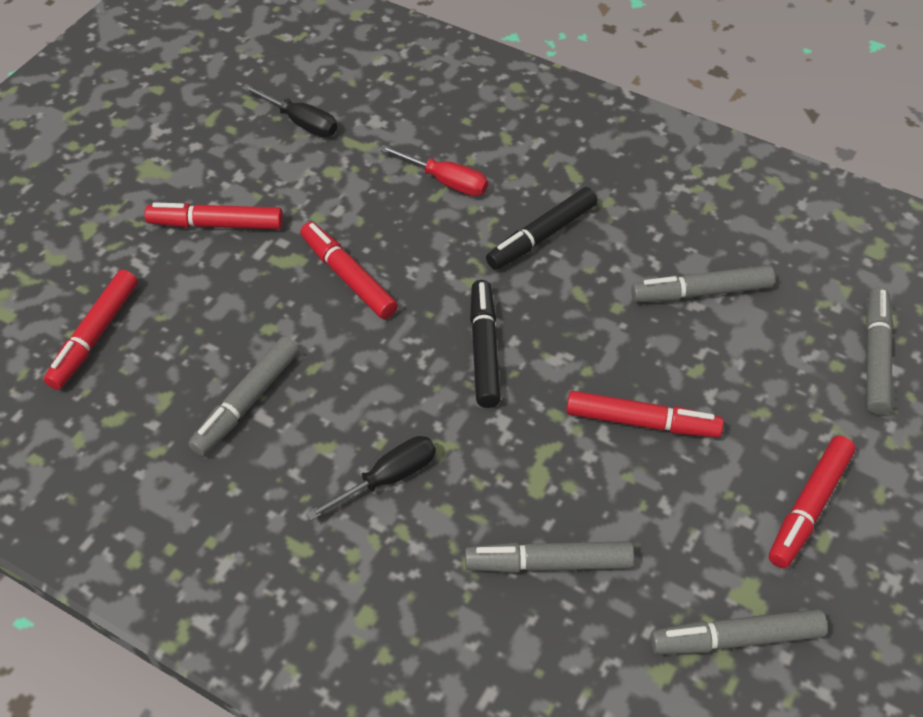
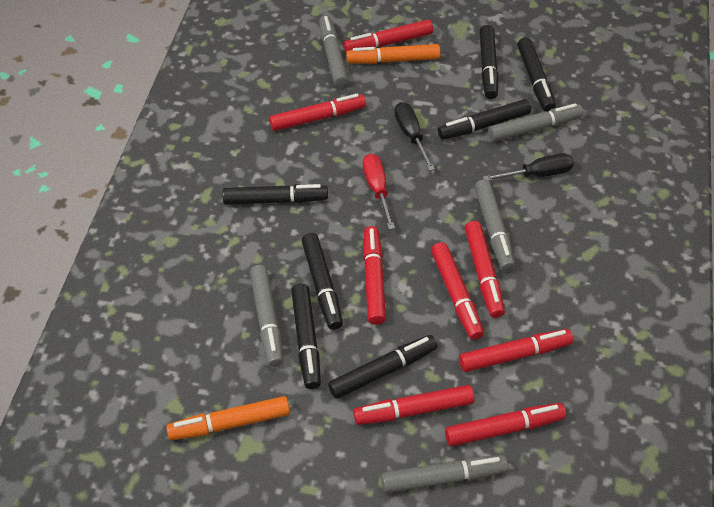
black marker: 2 -> 7
orange marker: 0 -> 2
red marker: 5 -> 8

